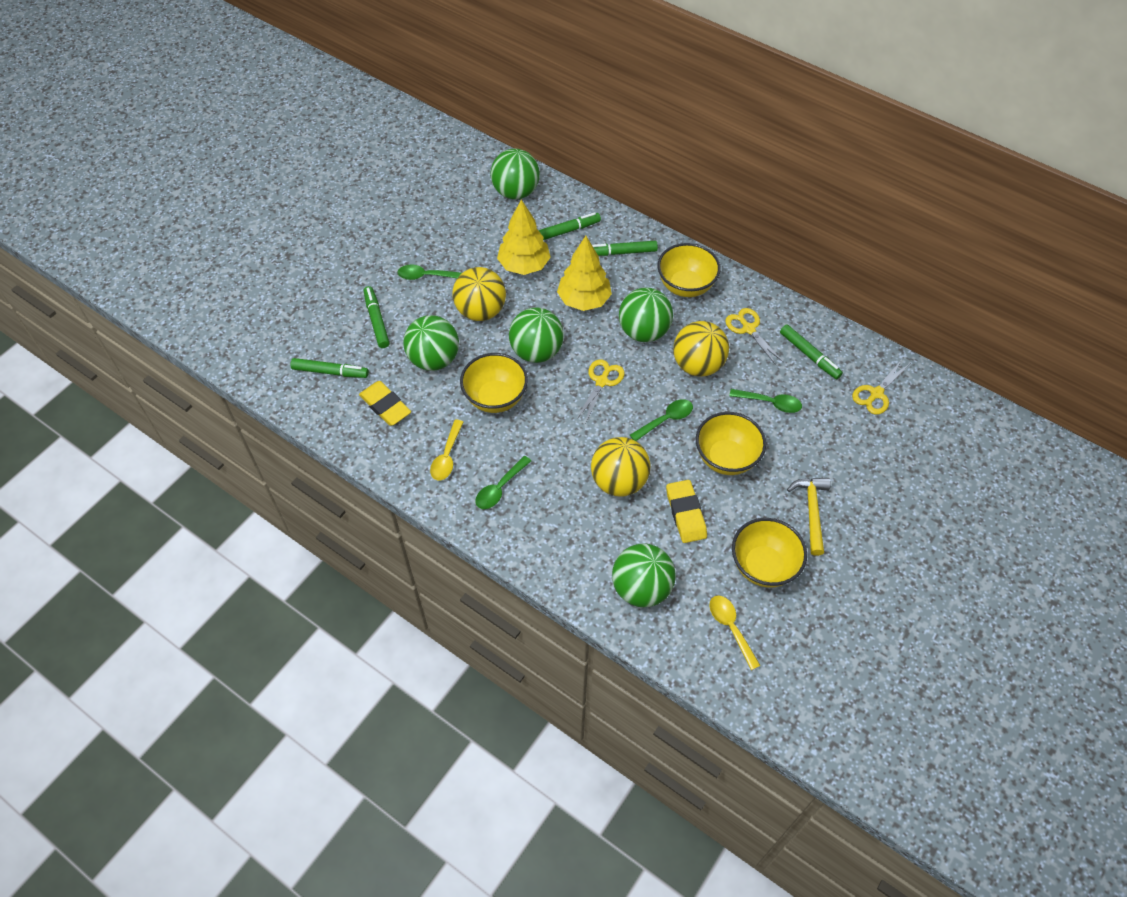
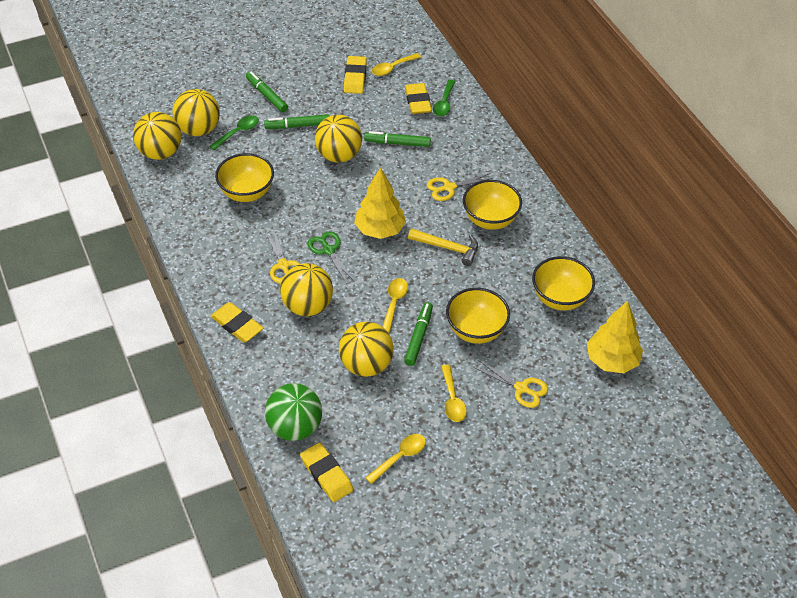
green ball: 5 -> 1
green marker: 5 -> 4
green scissors: 0 -> 1
green spoon: 4 -> 2
yellow ball: 3 -> 5
yellow eraser: 2 -> 4
yellow spoon: 2 -> 4

